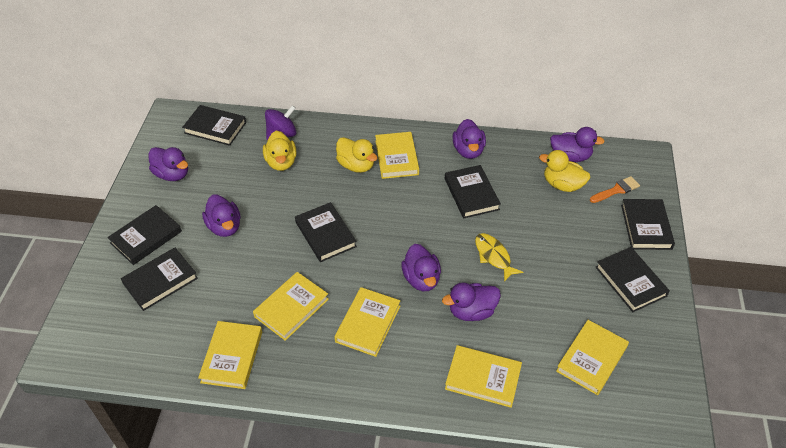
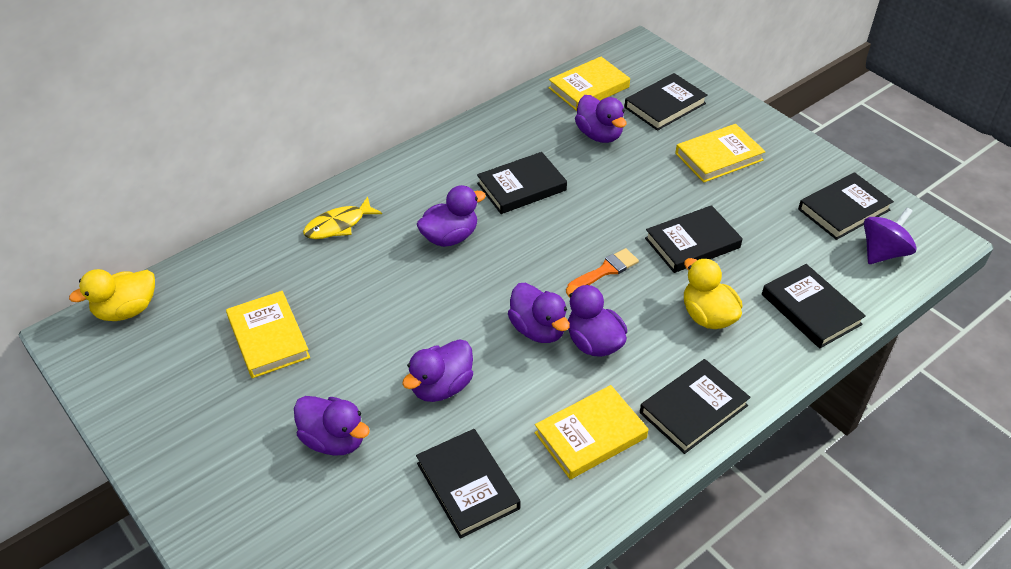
yellow book: 6 -> 4
yellow duck: 3 -> 2

